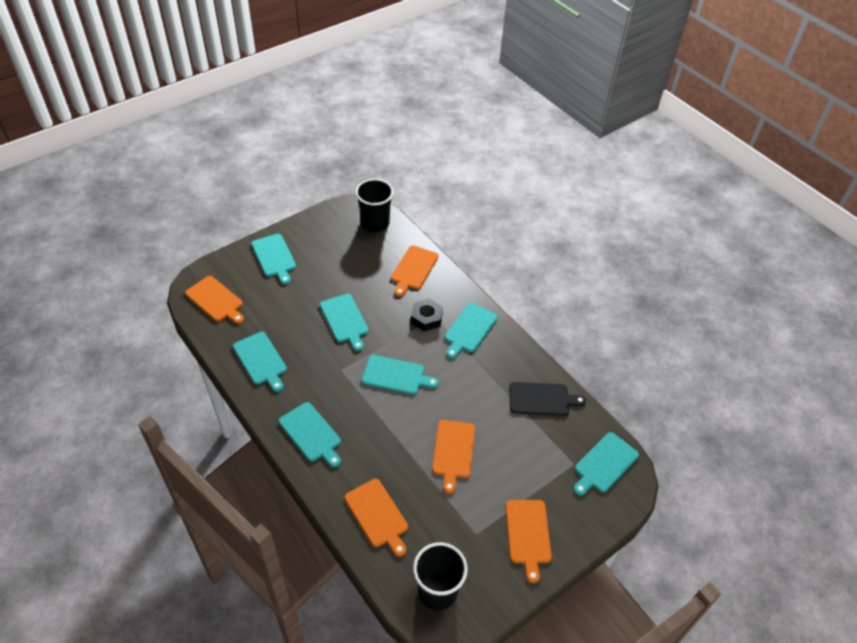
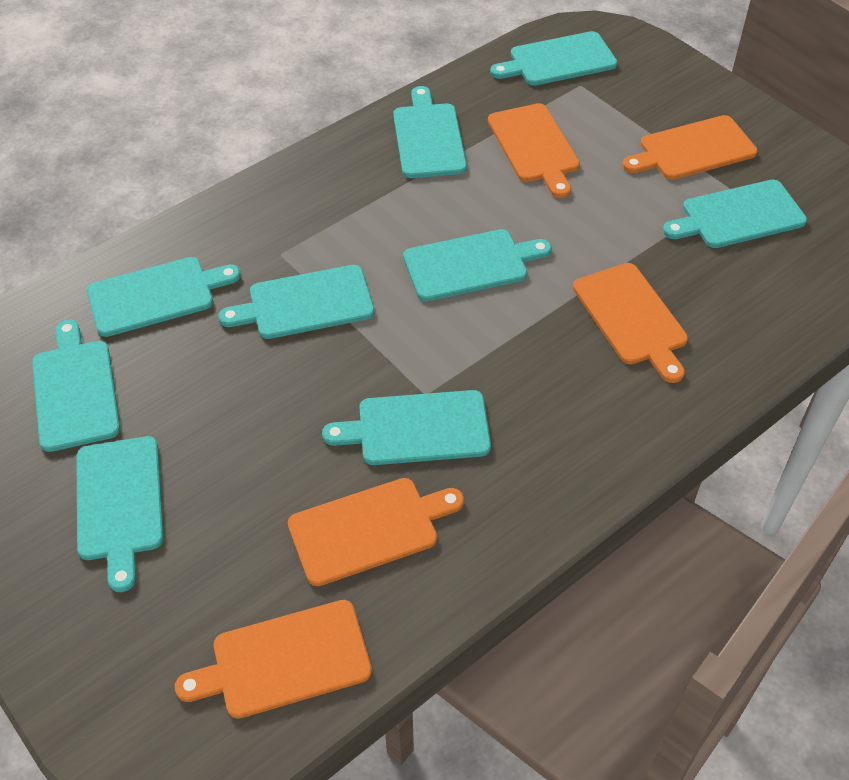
black cup: 2 -> 0
black cutting board: 1 -> 0
black nut: 1 -> 0
turquoise cutting board: 7 -> 9

